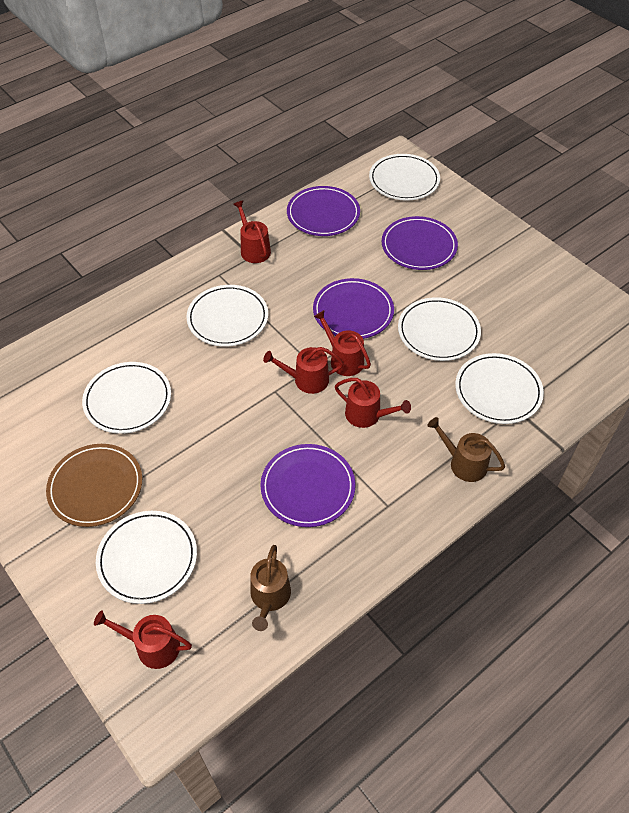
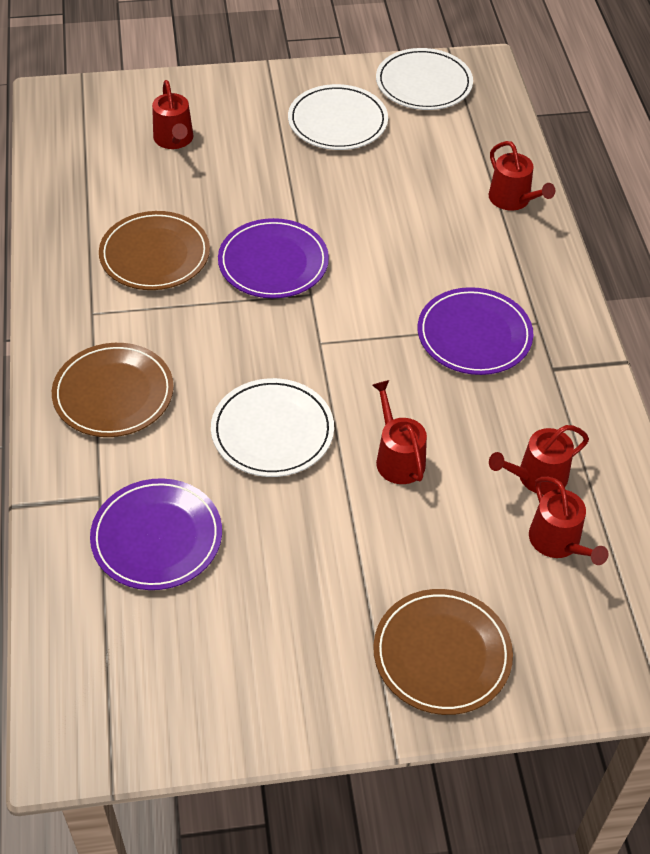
brown plate: 1 -> 3
brown watering can: 2 -> 0
purple plate: 4 -> 3
white plate: 6 -> 3

